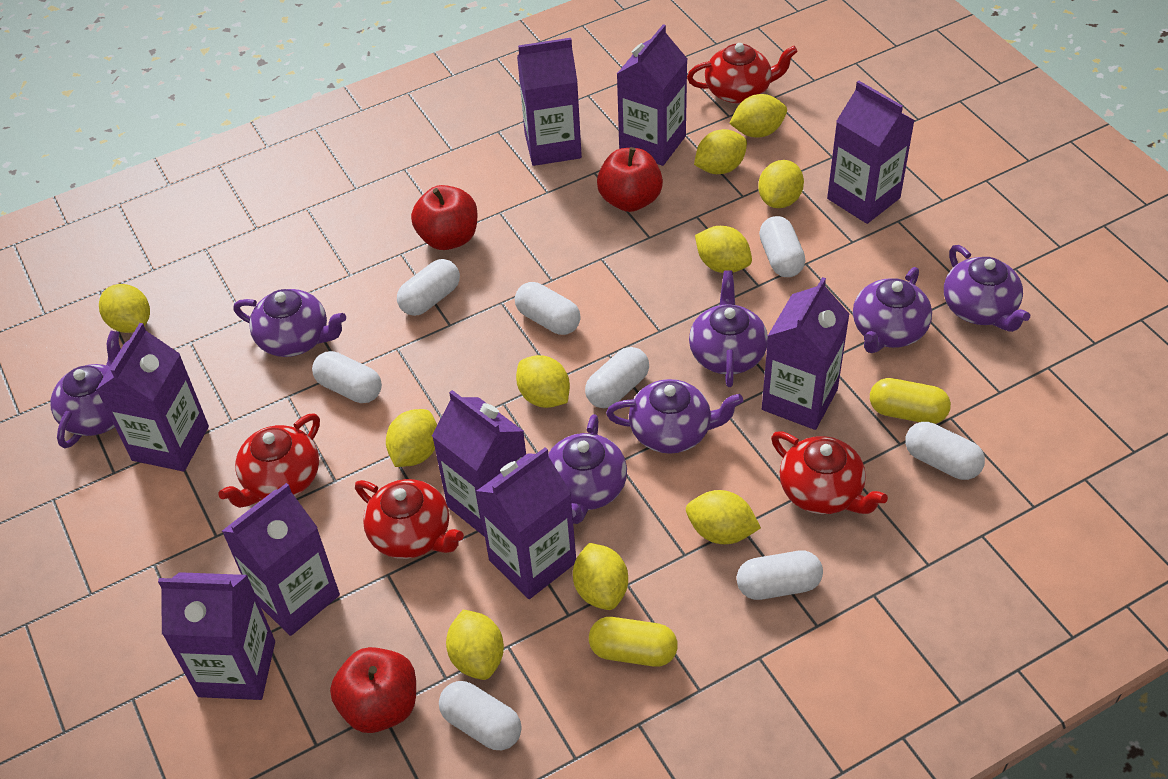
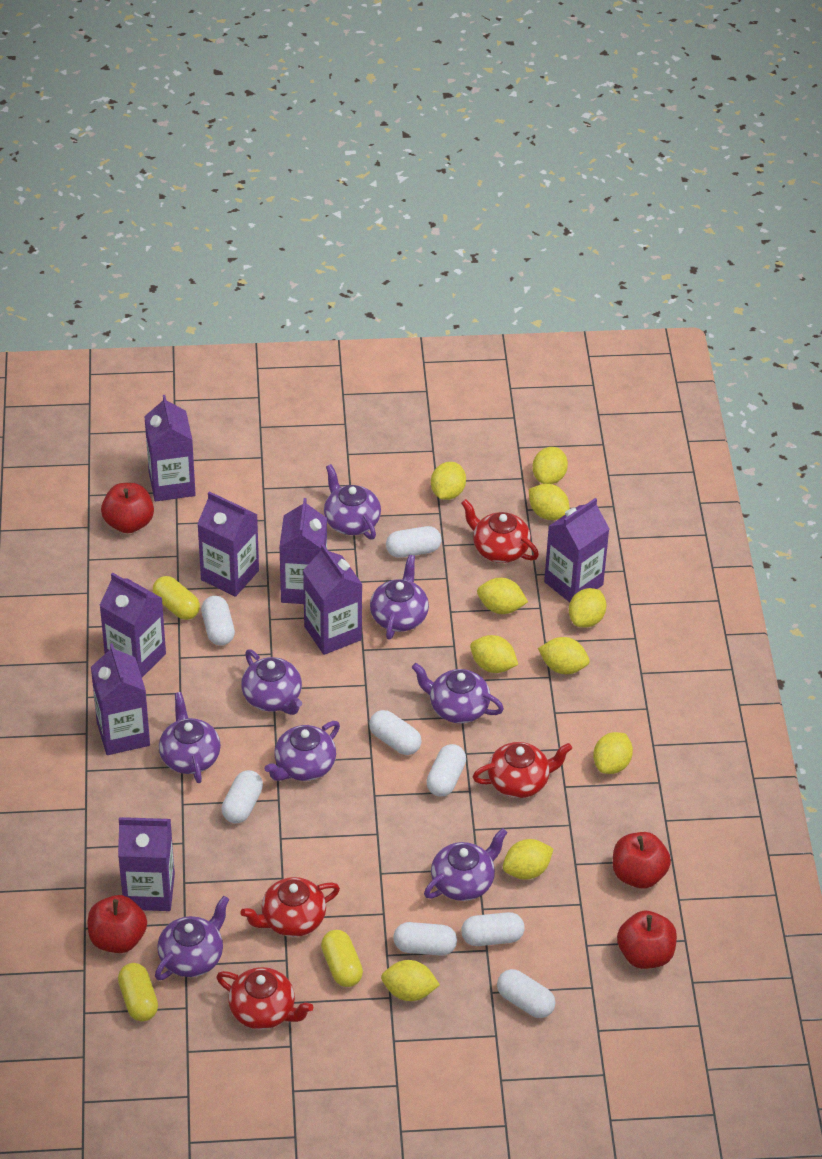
purple carton: 9 -> 8
purple teapot: 7 -> 8
red apple: 3 -> 4
yellow capsule: 2 -> 3

